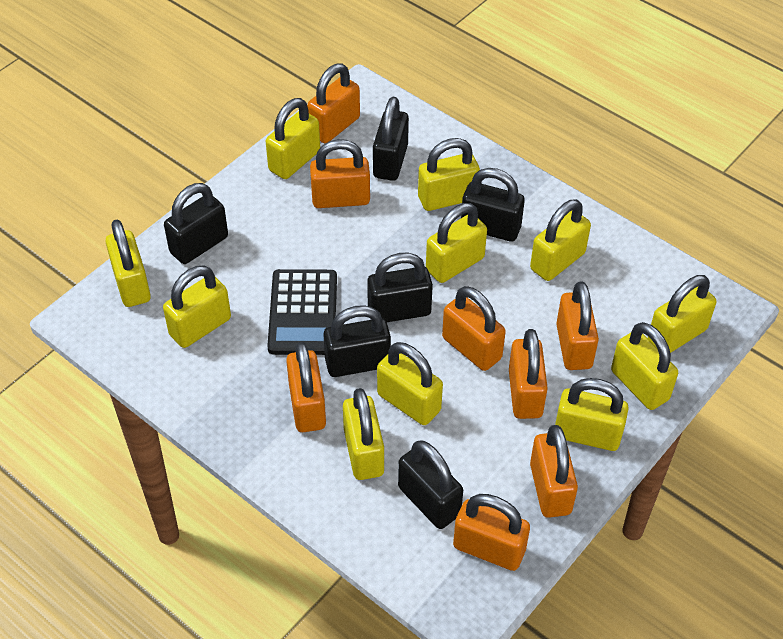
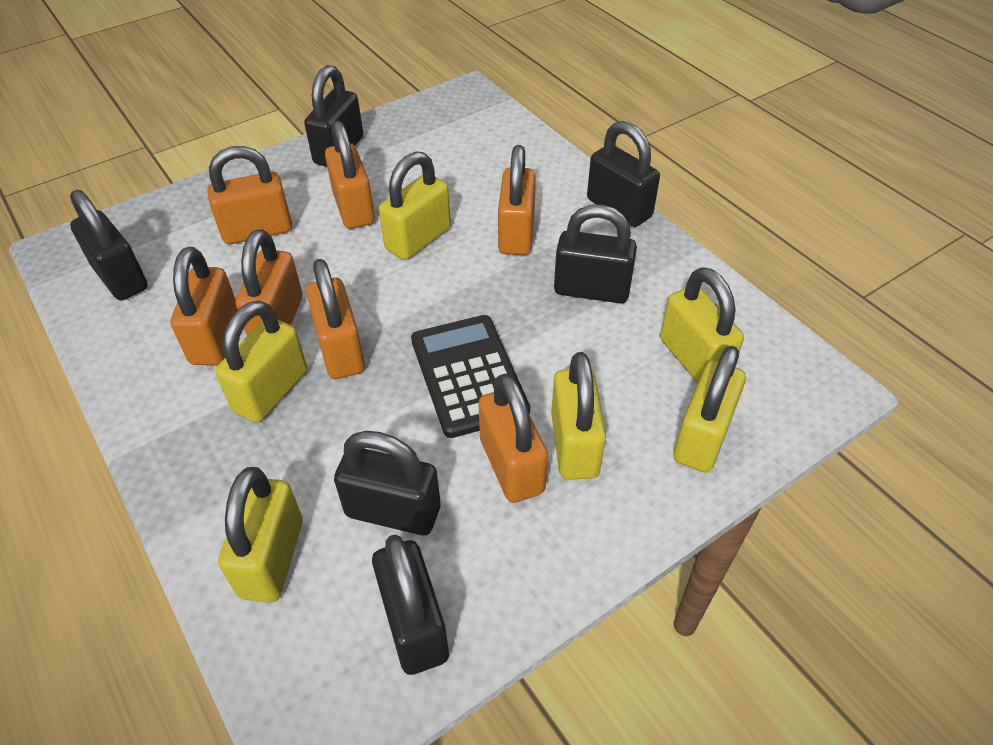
orange padlock: 8 -> 7
yellow padlock: 11 -> 6

